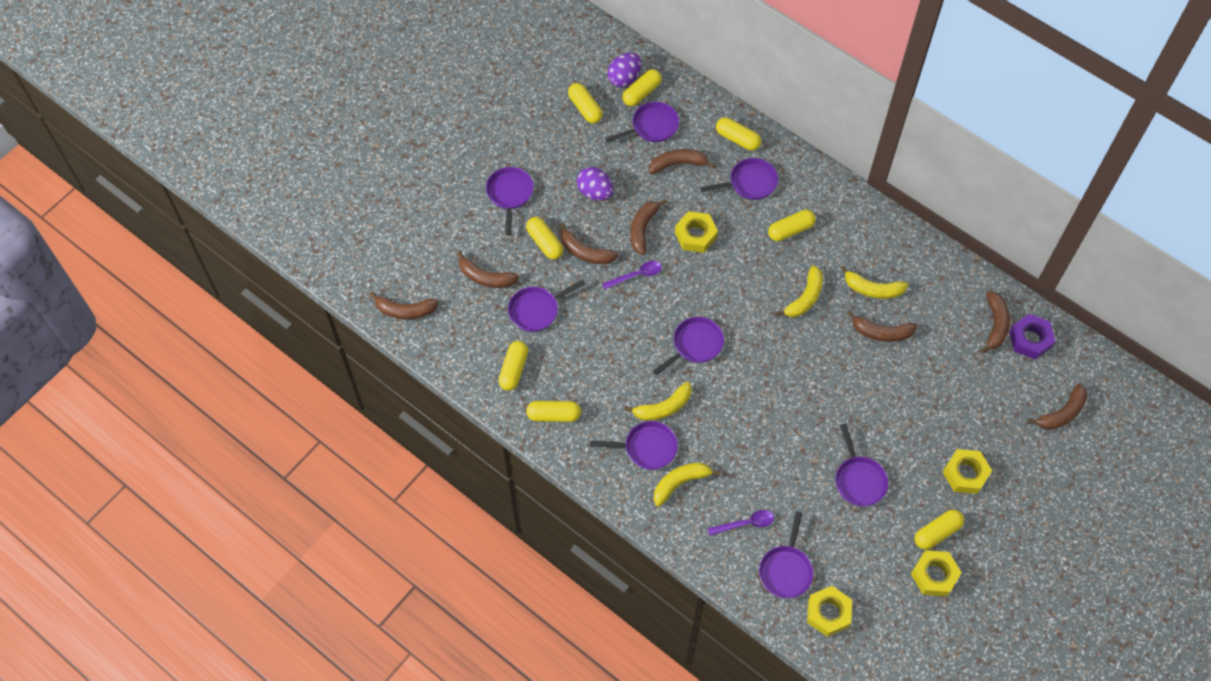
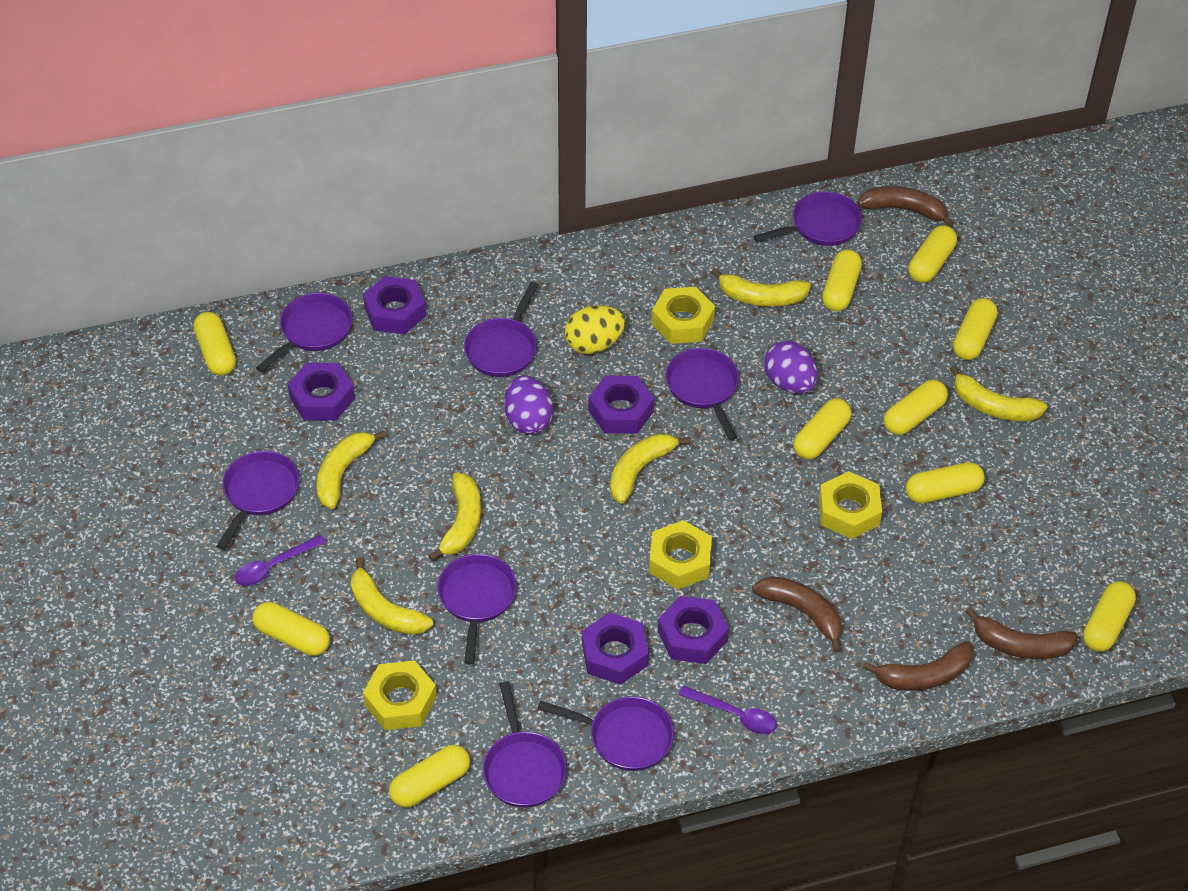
brown banana: 8 -> 4
purple nut: 1 -> 5
yellow banana: 4 -> 6
yellow capsule: 8 -> 10
yellow egg: 0 -> 1

